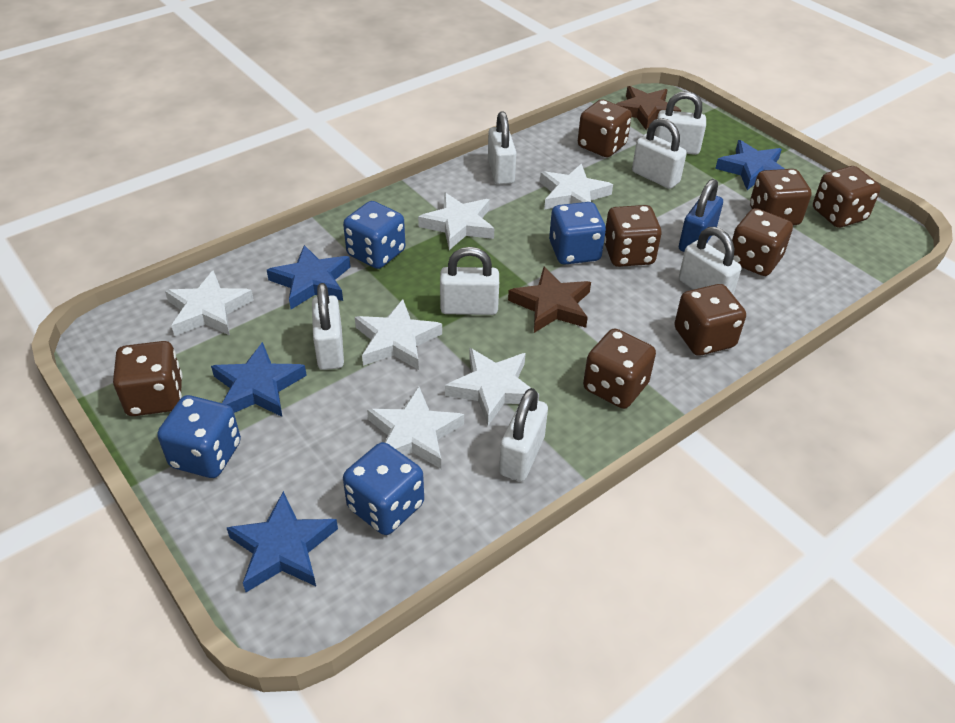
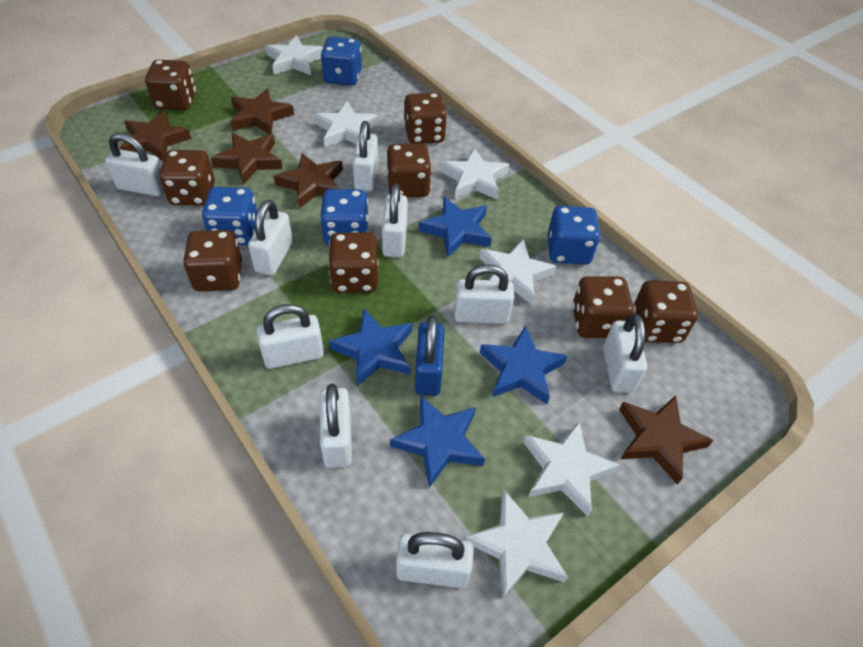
brown star: 2 -> 5
white padlock: 7 -> 9

